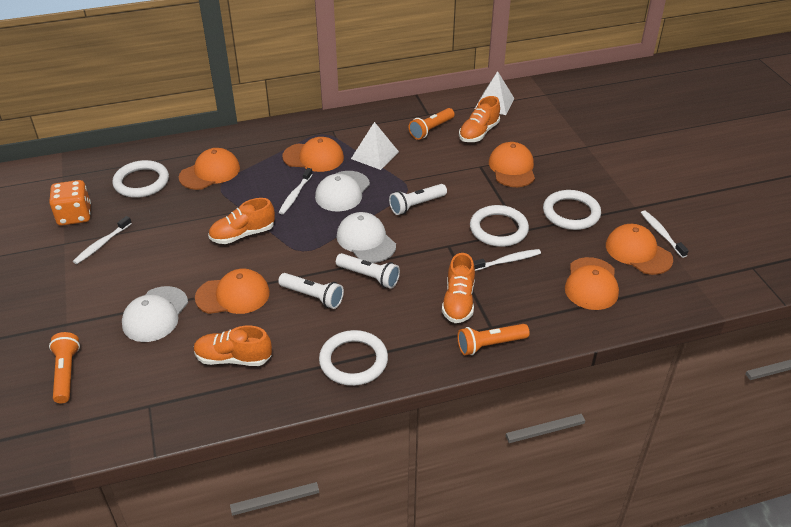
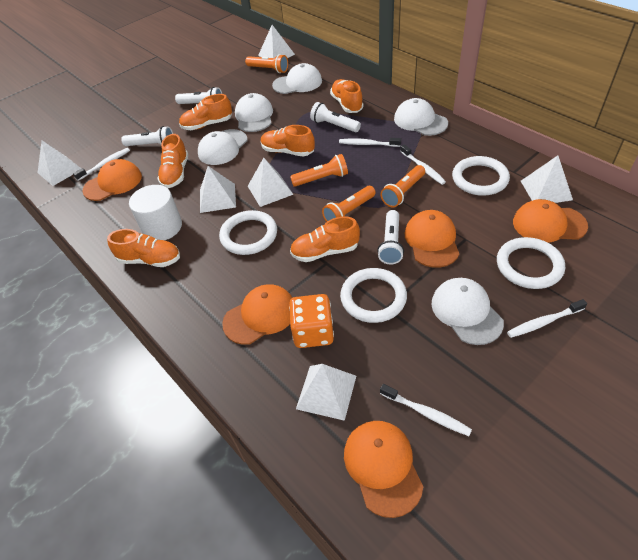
orange cap: 6 -> 5
orange flashlight: 3 -> 4
orange shoe: 4 -> 6
white cap: 3 -> 5
white cylinder: 0 -> 1
white flashlight: 3 -> 4
white pyramid: 2 -> 6
white toothbrush: 4 -> 5

